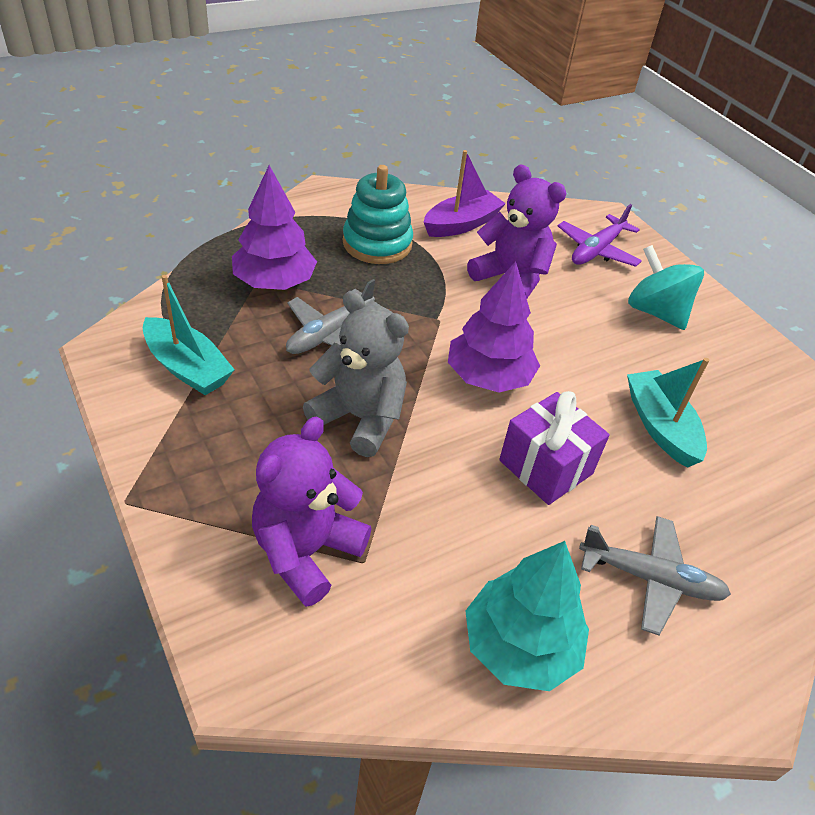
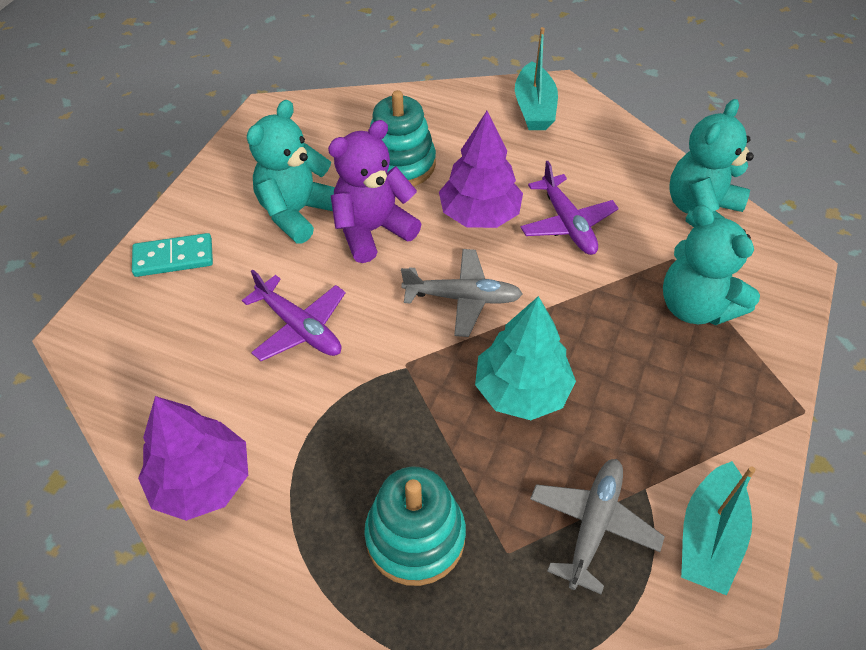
grey teddy bear: 1 -> 0
purple boat: 1 -> 0
purple gift: 1 -> 0
purple plane: 1 -> 2
purple teddy bear: 2 -> 1
turquoise domino: 0 -> 1
turquoise spinning top: 1 -> 0
turquoise stacking toy: 1 -> 2
turquoise teddy bear: 0 -> 3

